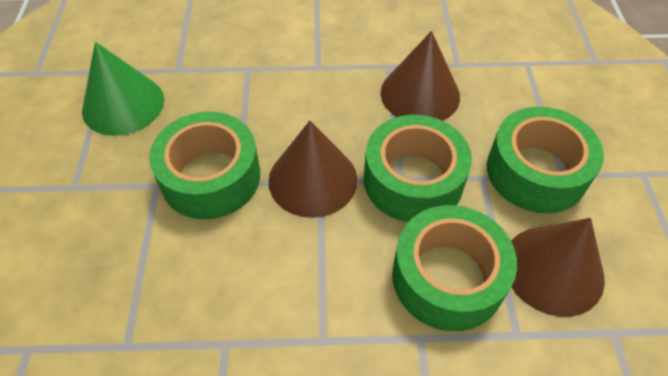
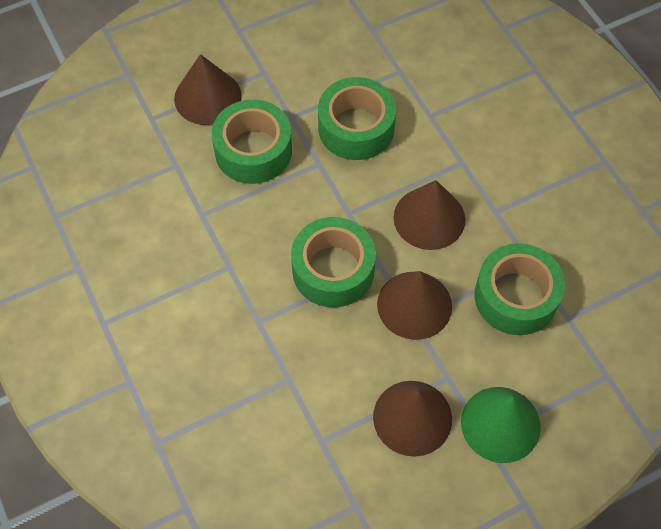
brown cone: 3 -> 4

